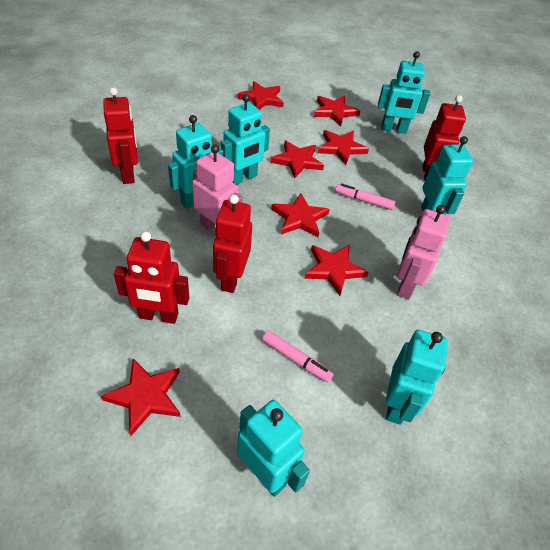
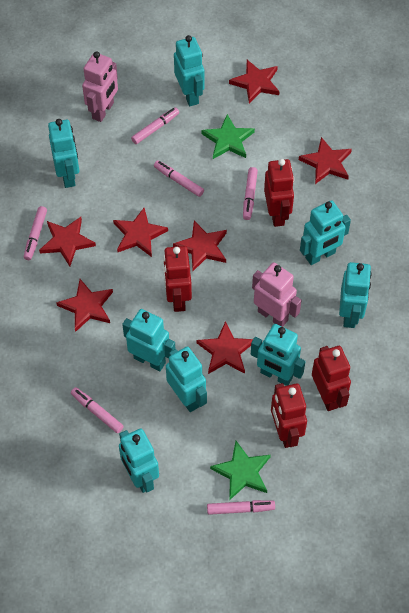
green star: 0 -> 2
pink marker: 2 -> 6
turquoise robot: 6 -> 8

